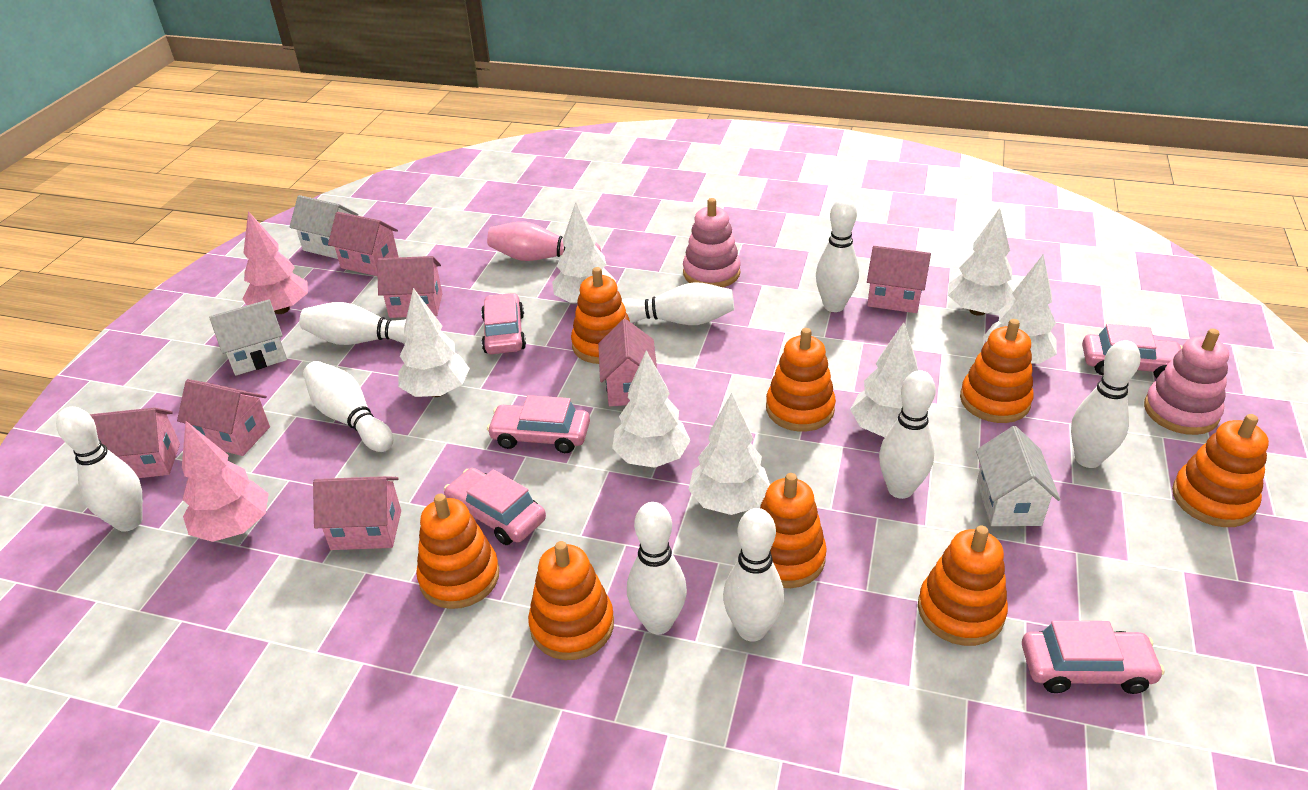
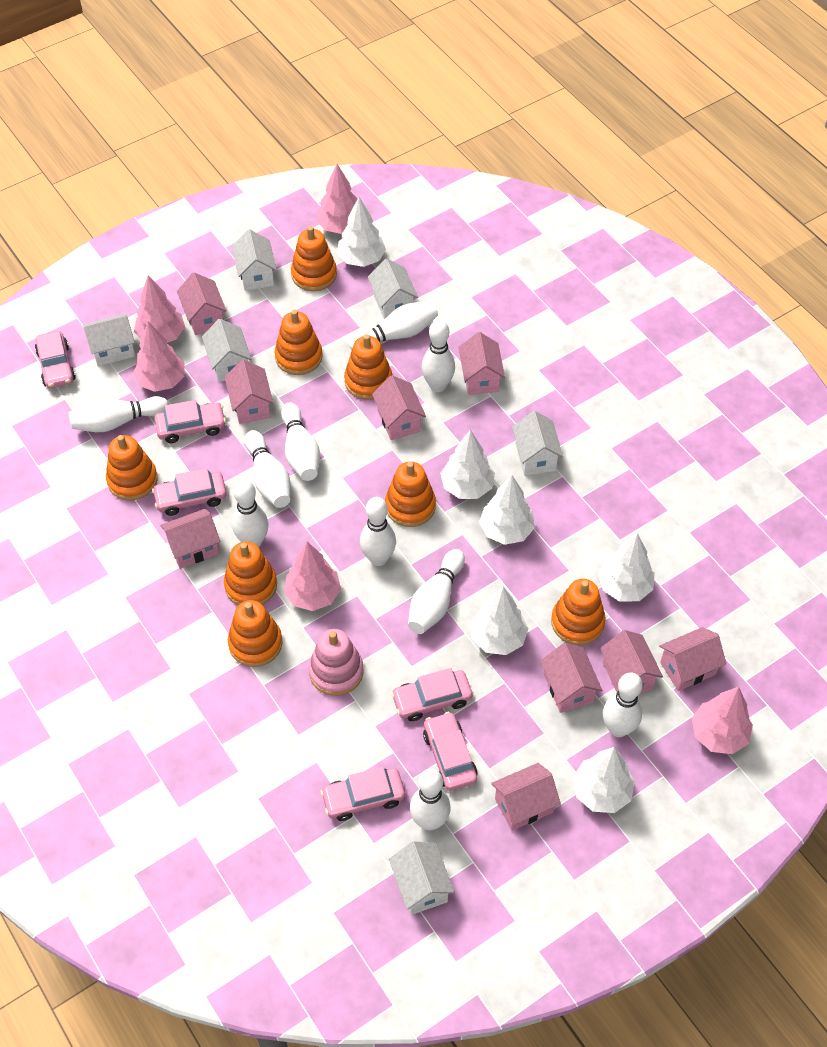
pink bowling pin: 1 -> 0
pink car: 5 -> 6
pink house: 7 -> 9
pink stacking toy: 2 -> 1
pink tree: 2 -> 5
white bowling pin: 9 -> 10
white house: 3 -> 6
white tree: 7 -> 6

